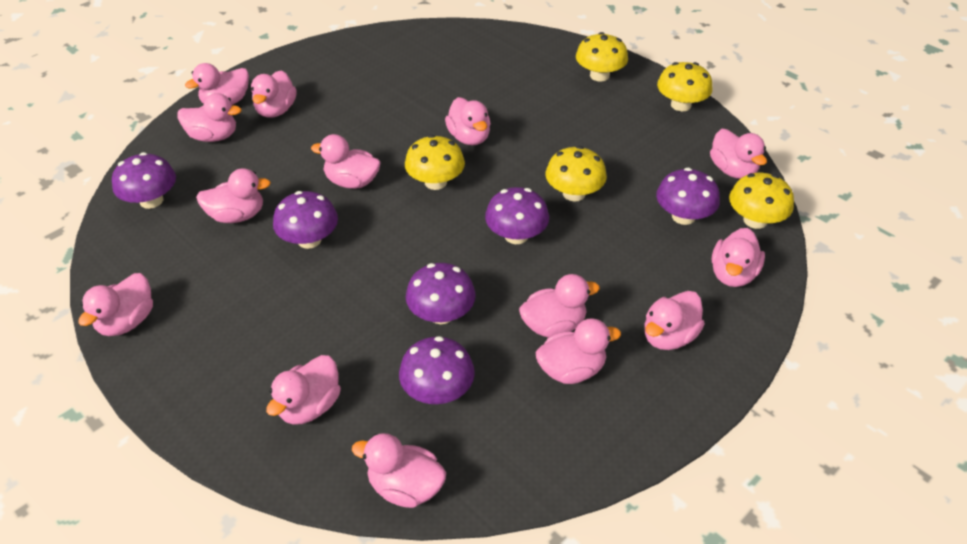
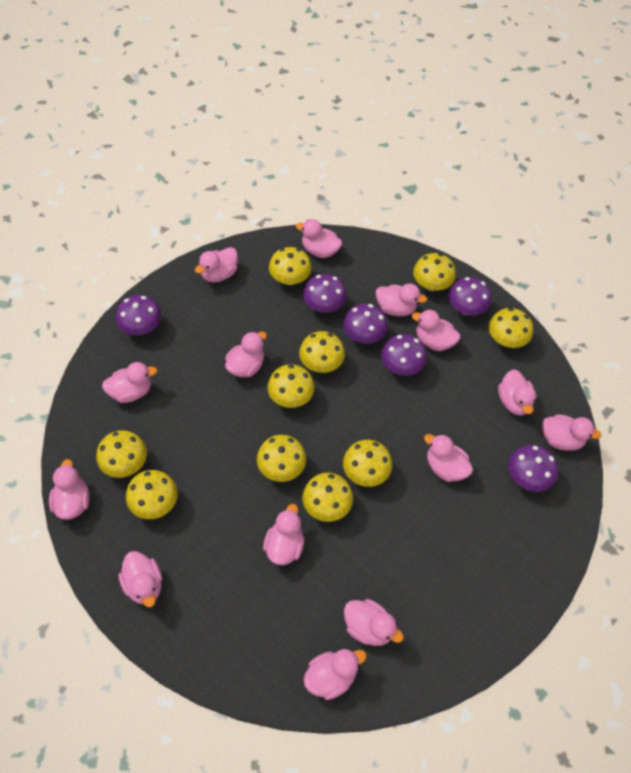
yellow mushroom: 5 -> 10

